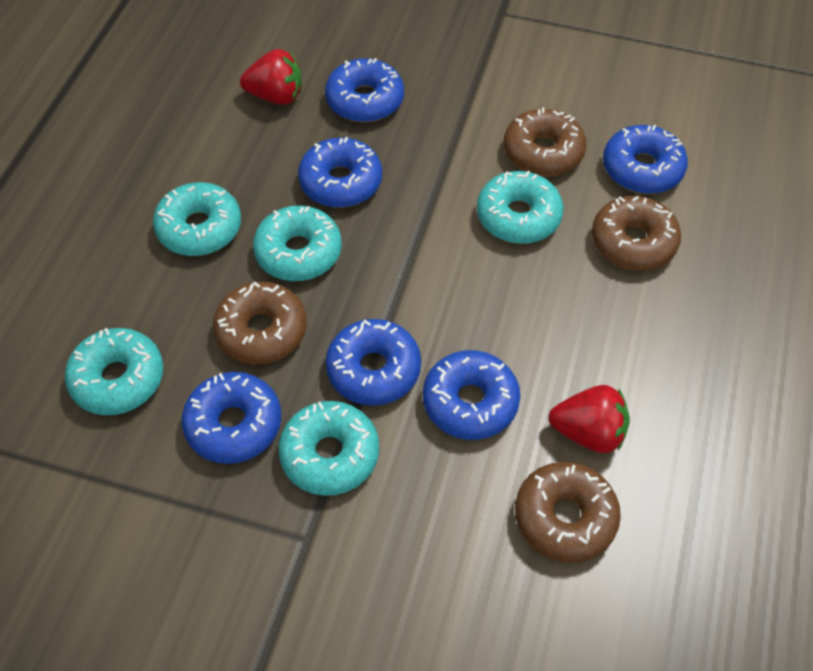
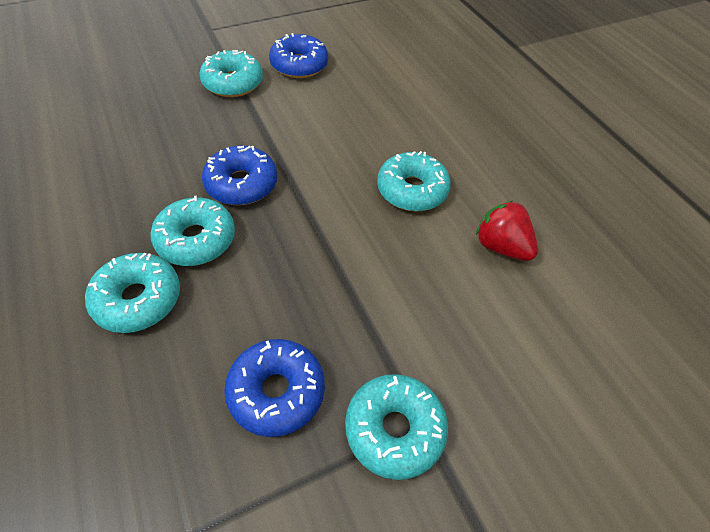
blue donut: 6 -> 3
brown donut: 4 -> 0
red strawberry: 2 -> 1

